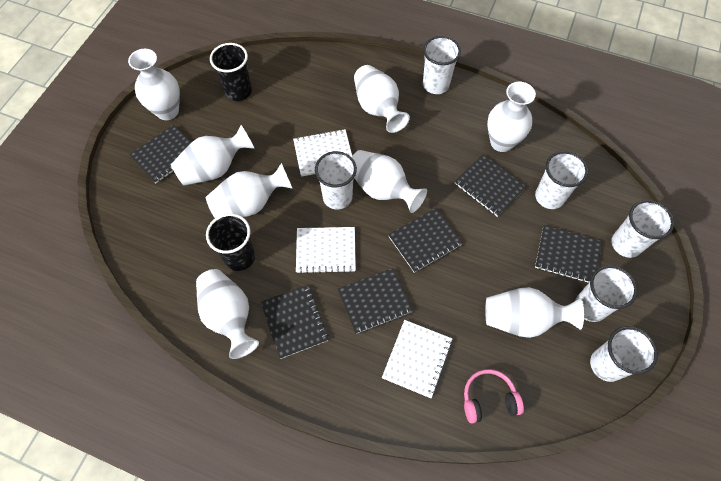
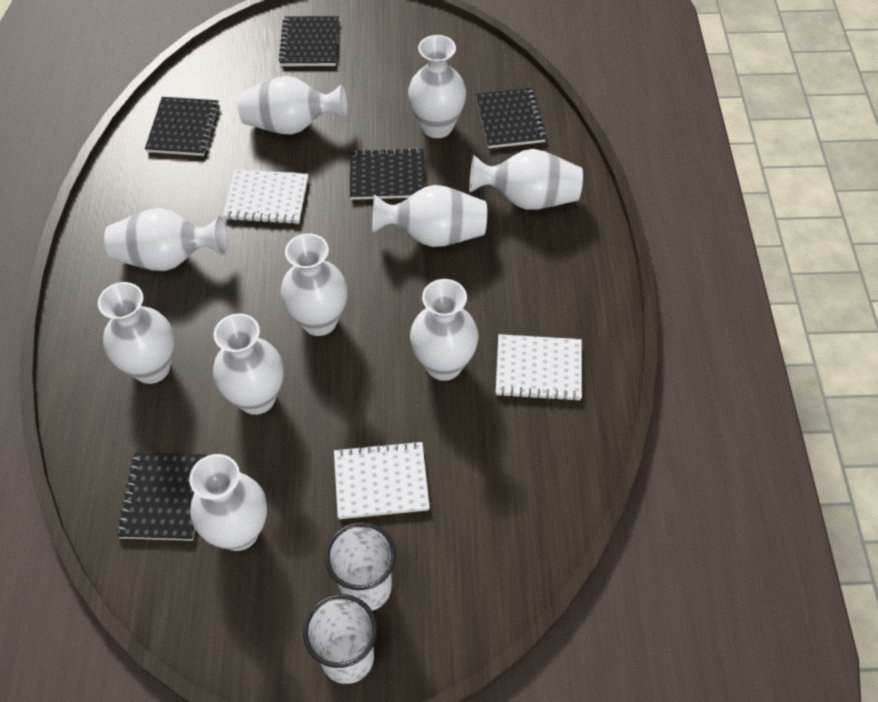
black cup: 2 -> 0
black notebook: 6 -> 5
pink headphones: 1 -> 0
white cup: 6 -> 2
white vase: 8 -> 10

